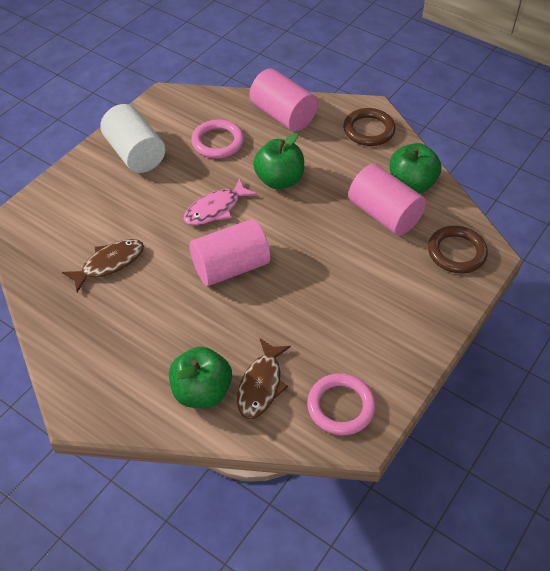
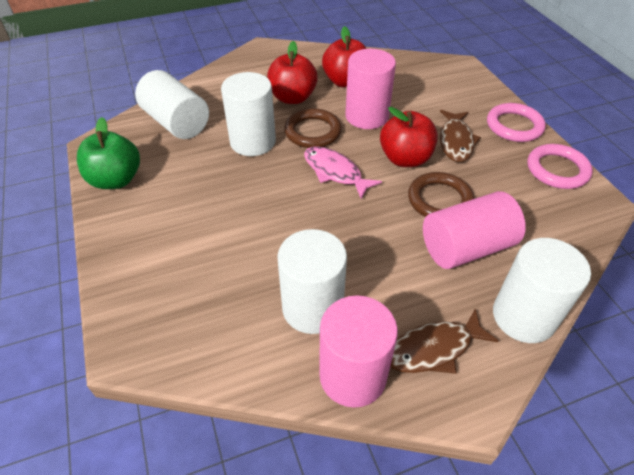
green apple: 3 -> 1
red apple: 0 -> 3
white cylinder: 1 -> 4

